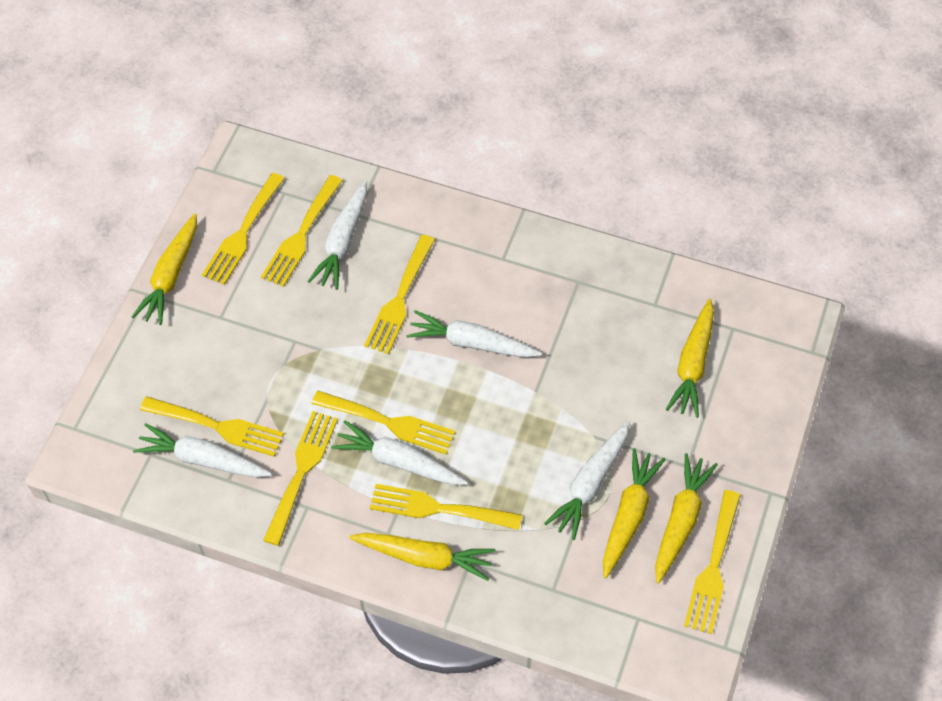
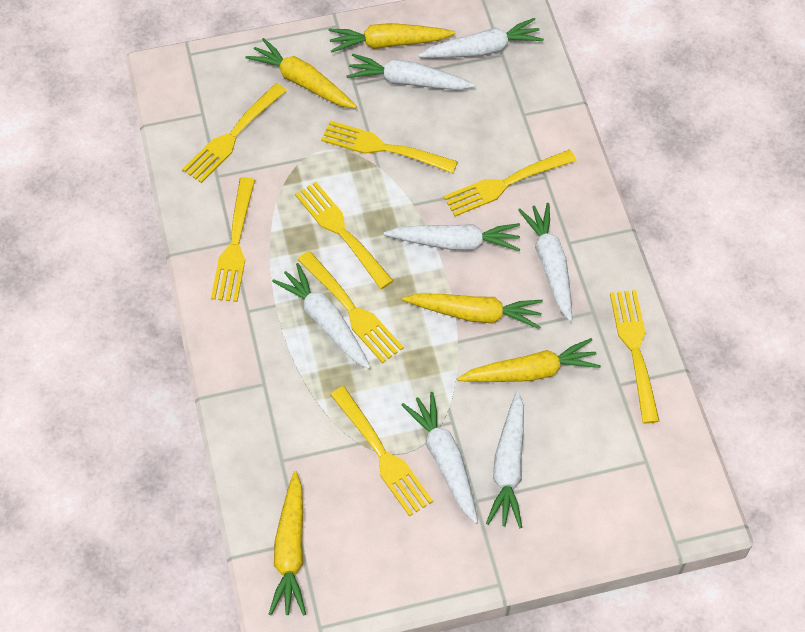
white carrot: 5 -> 7

